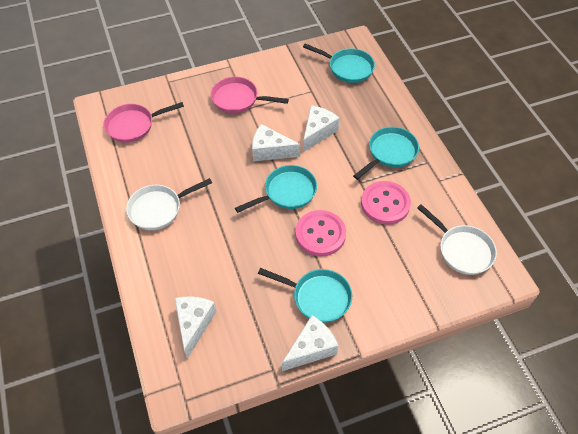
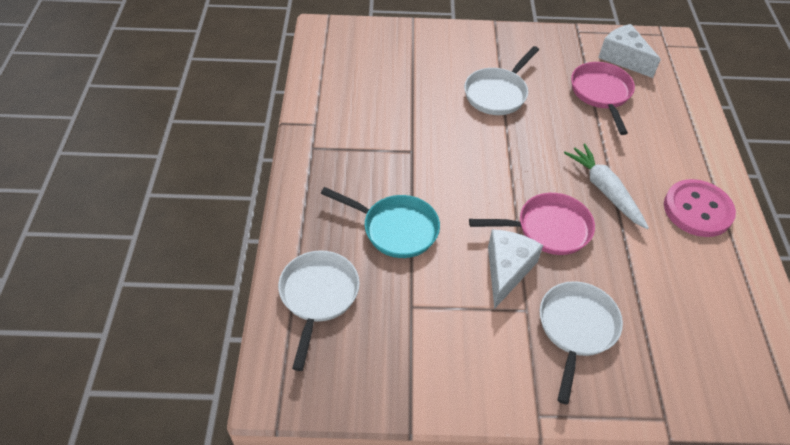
pink button: 2 -> 1
turquoise pan: 4 -> 1
white carrot: 0 -> 1
white cheese: 4 -> 2
white pan: 2 -> 3

